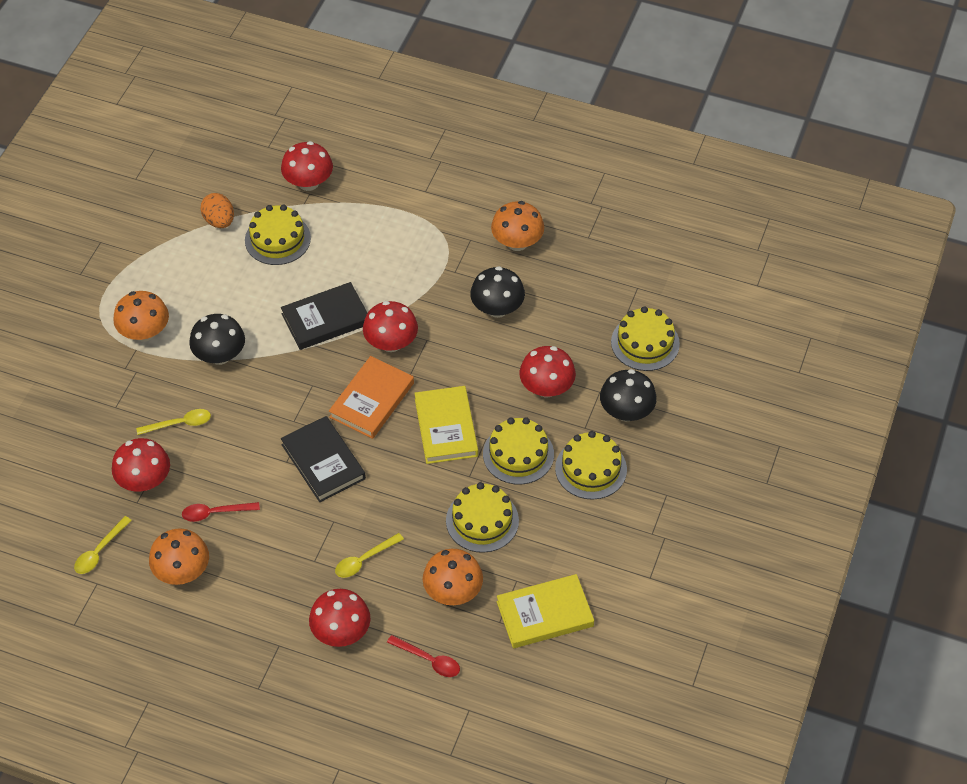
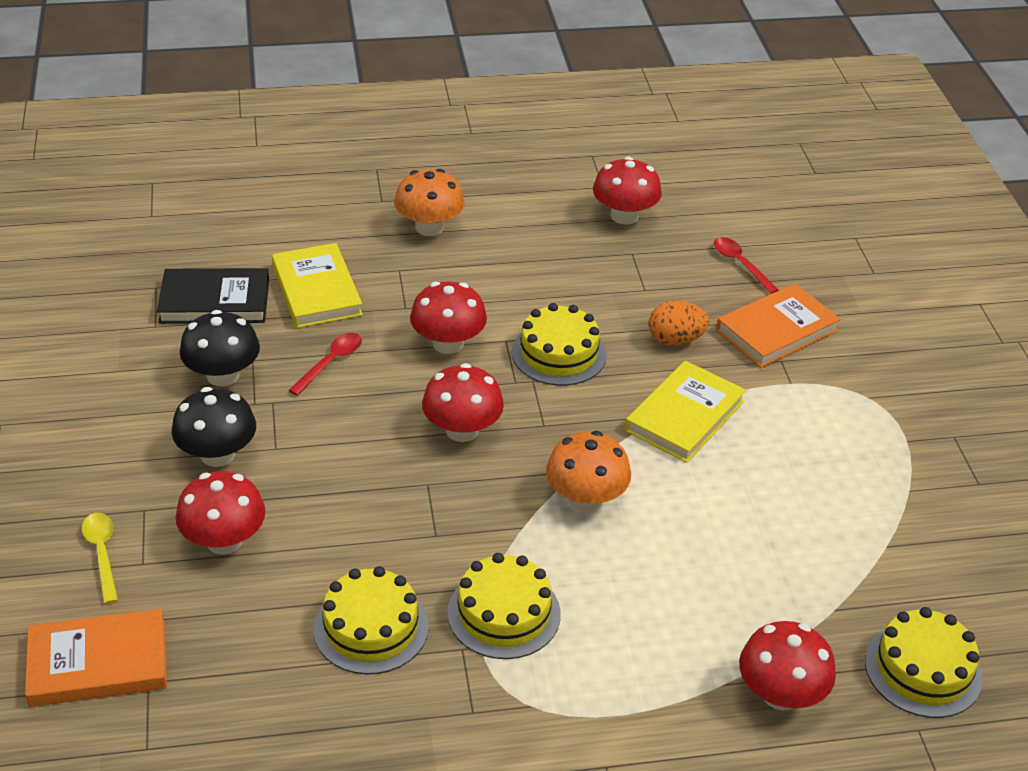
black book: 2 -> 1
black mushroom: 3 -> 2
orange book: 1 -> 2
orange mushroom: 4 -> 2
yellow cake: 5 -> 4
yellow spoon: 3 -> 1

